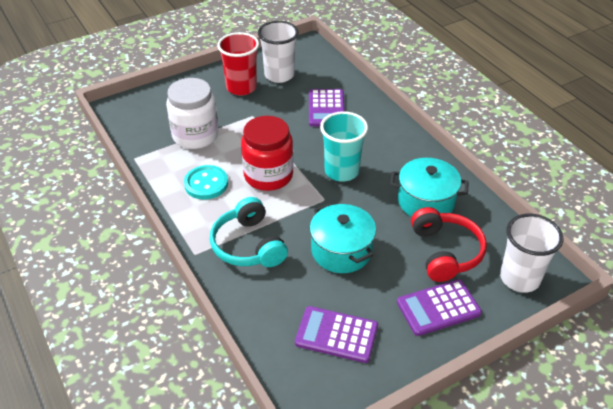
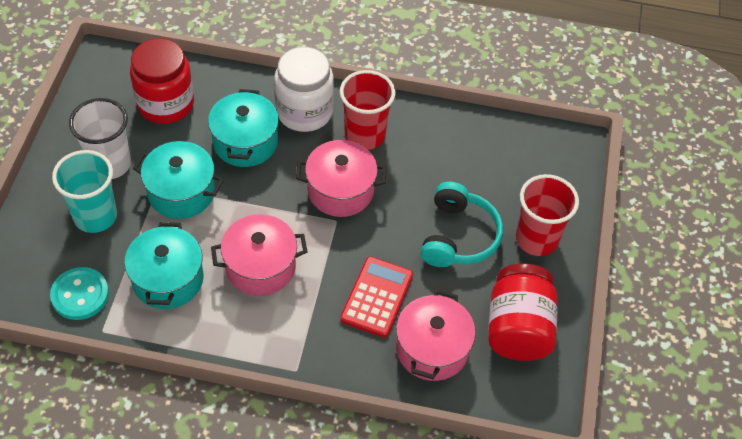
pink pot: 0 -> 3
purple calculator: 3 -> 0
red calculator: 0 -> 1
red cup: 1 -> 2
red headphones: 1 -> 0
red jar: 1 -> 2
turquoise pot: 2 -> 3
white cup: 2 -> 1

